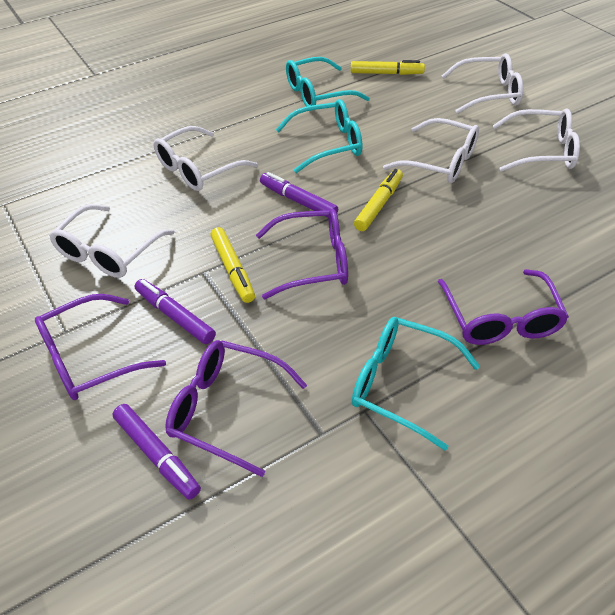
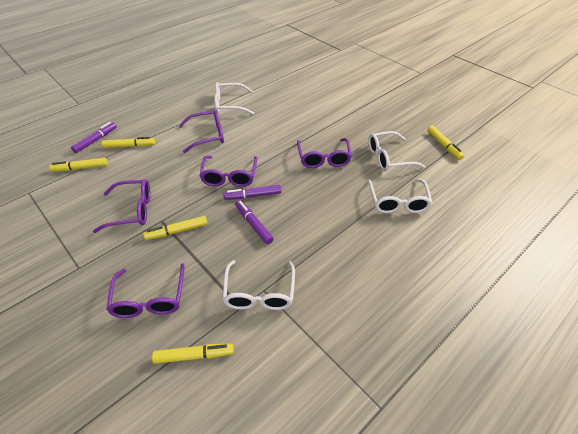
purple glasses: 4 -> 5
turquoise glasses: 3 -> 0
white glasses: 5 -> 4
yellow marker: 3 -> 5

